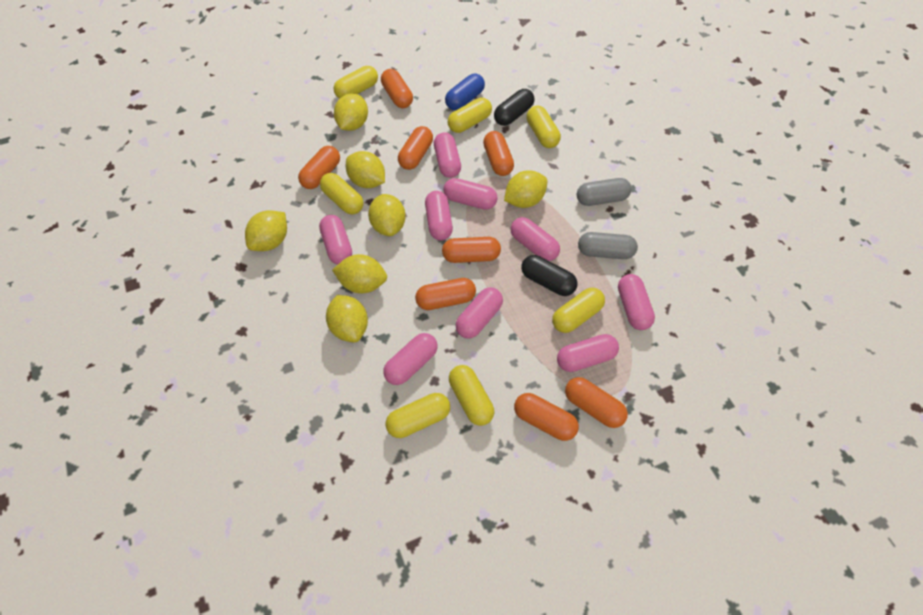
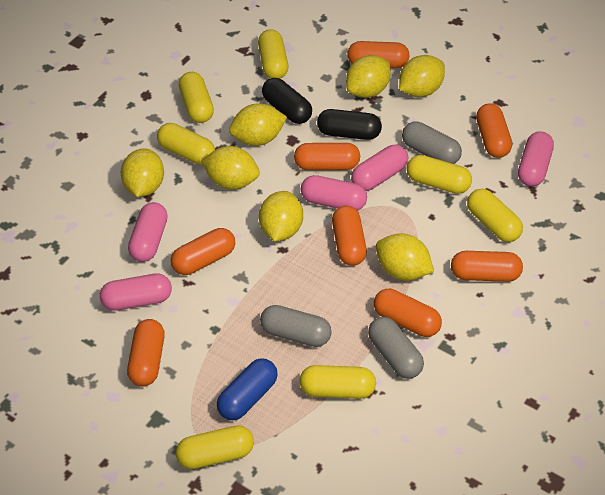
grey capsule: 2 -> 3
pink capsule: 9 -> 5

